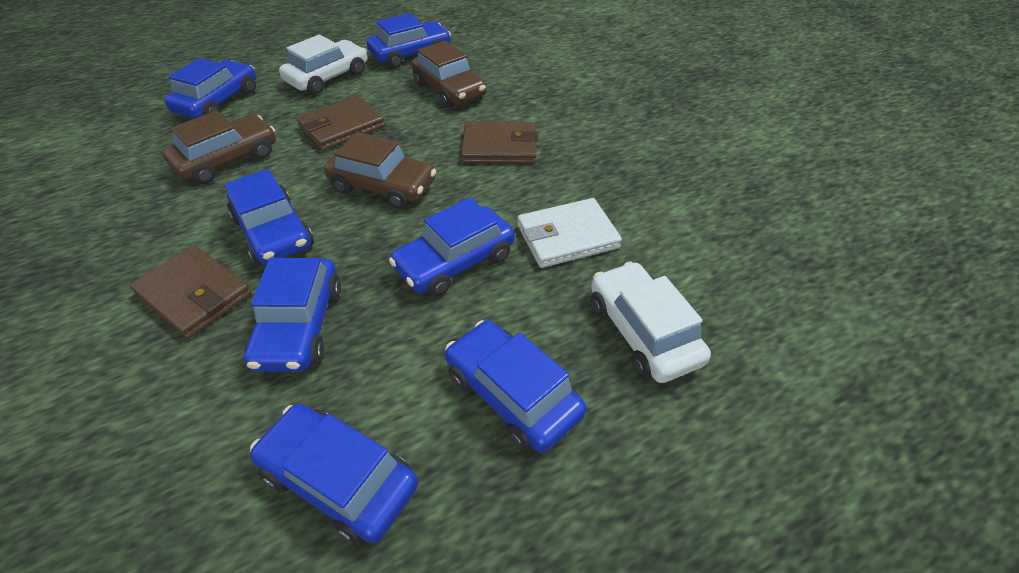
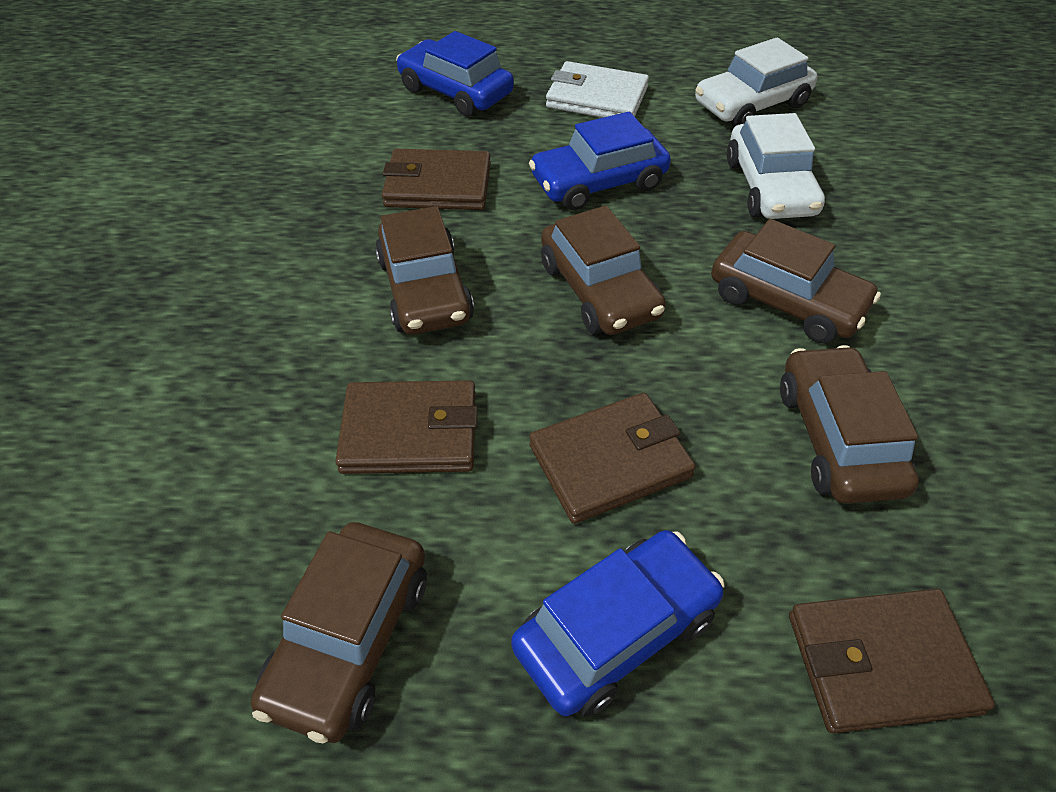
blue car: 7 -> 3
brown car: 3 -> 5
brown wallet: 3 -> 4

